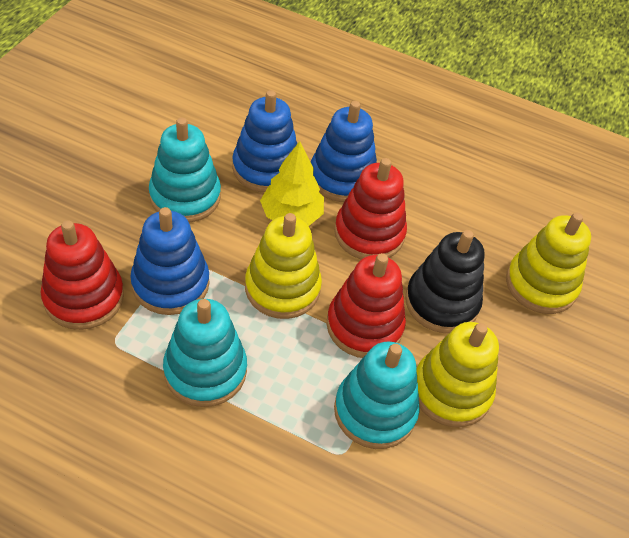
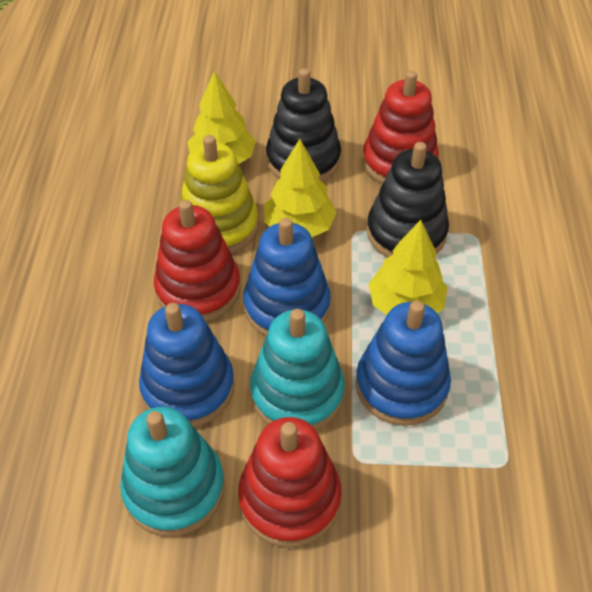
black stacking toy: 1 -> 2
turquoise stacking toy: 3 -> 2
yellow stacking toy: 3 -> 1
yellow tree: 1 -> 3

